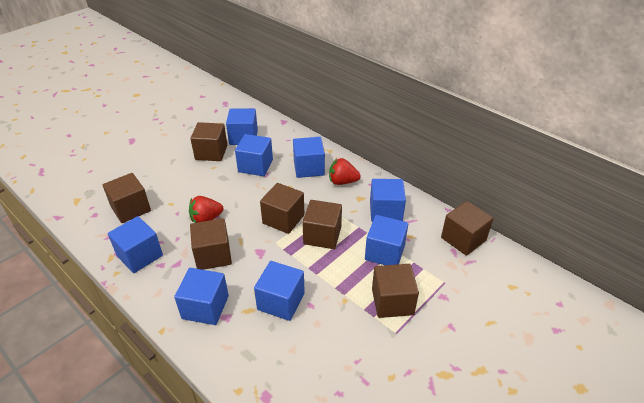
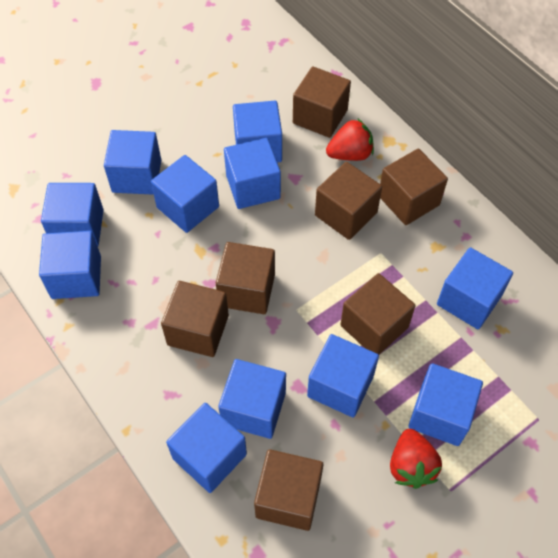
blue cube: 8 -> 11

